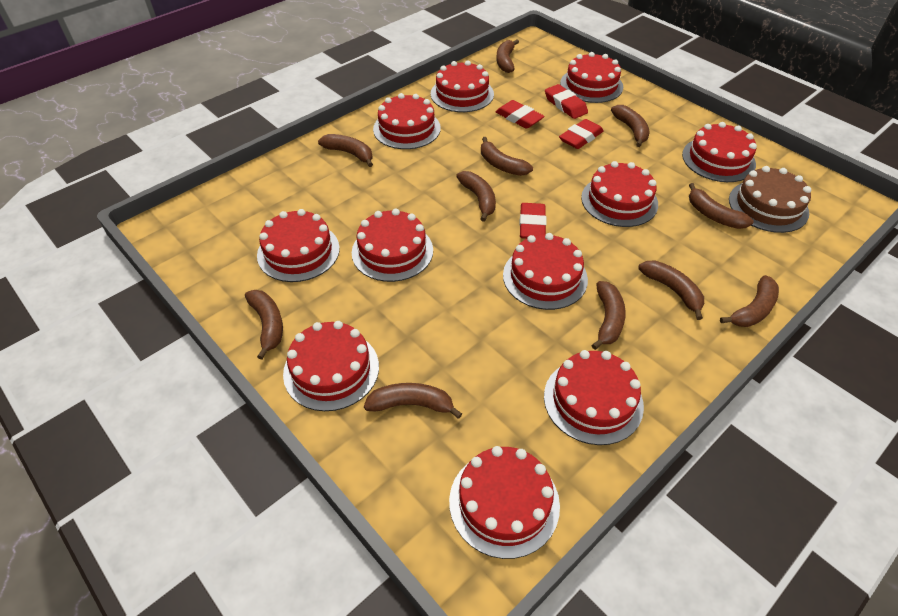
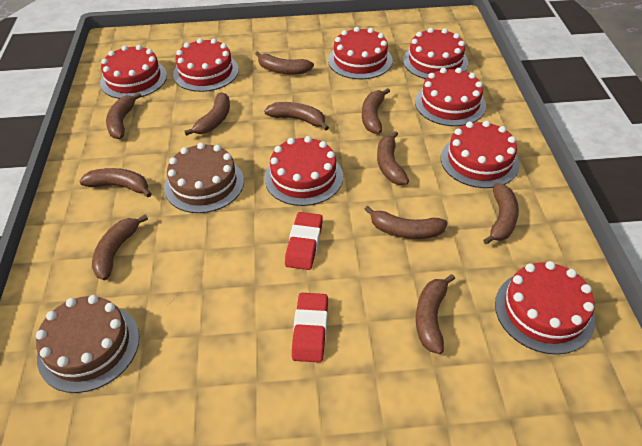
brown cake: 1 -> 2
red cake: 11 -> 8
red eraser: 4 -> 2

